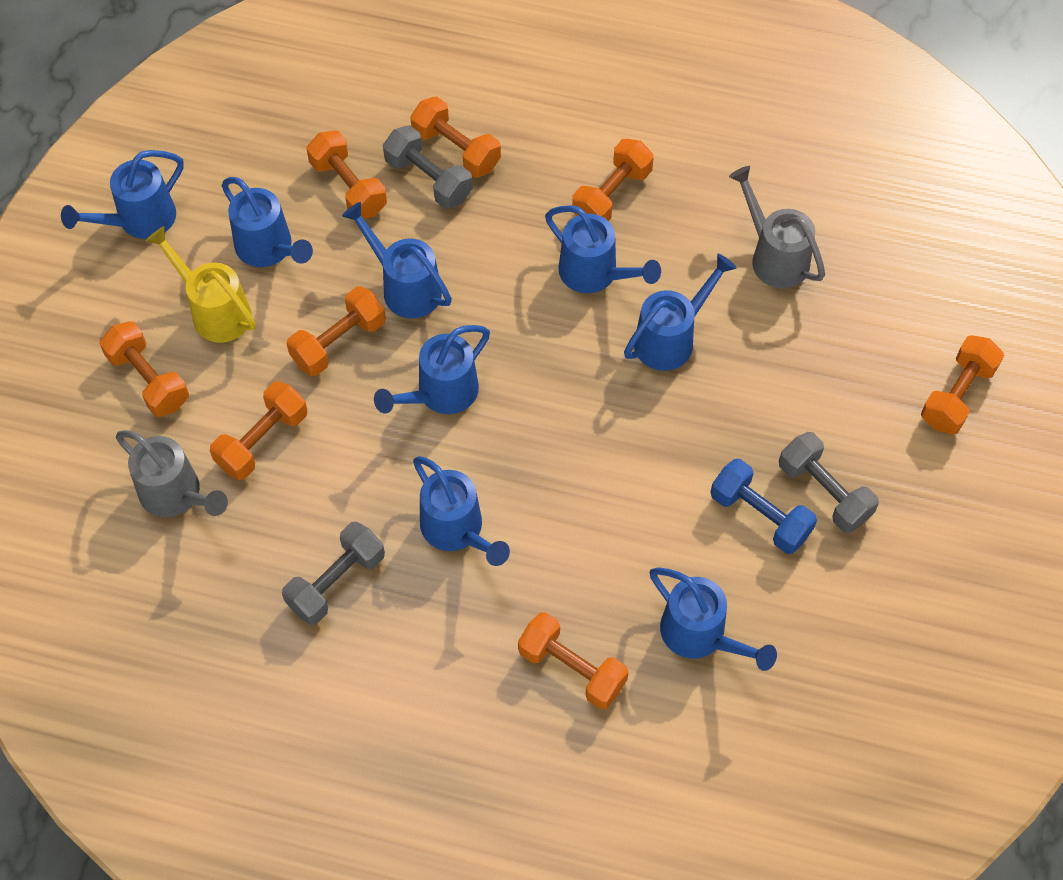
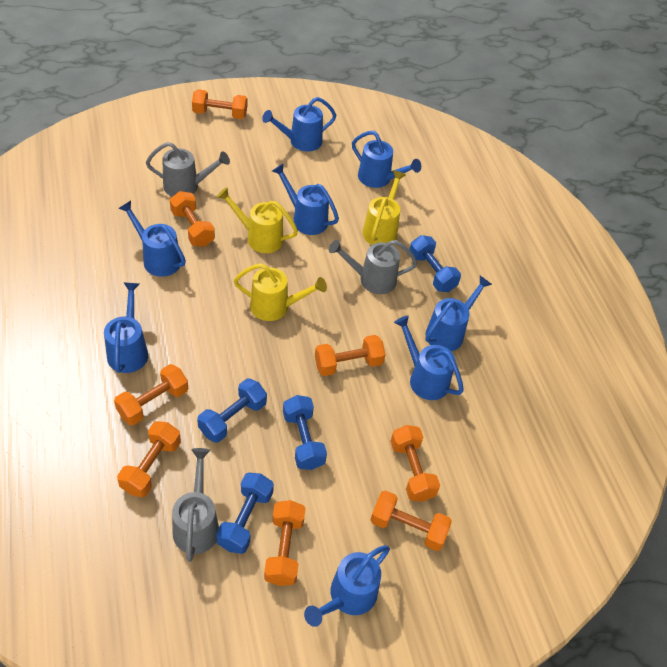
blue dumbbell: 1 -> 4
grey dumbbell: 3 -> 0
grey watering can: 2 -> 3
yellow watering can: 1 -> 3

